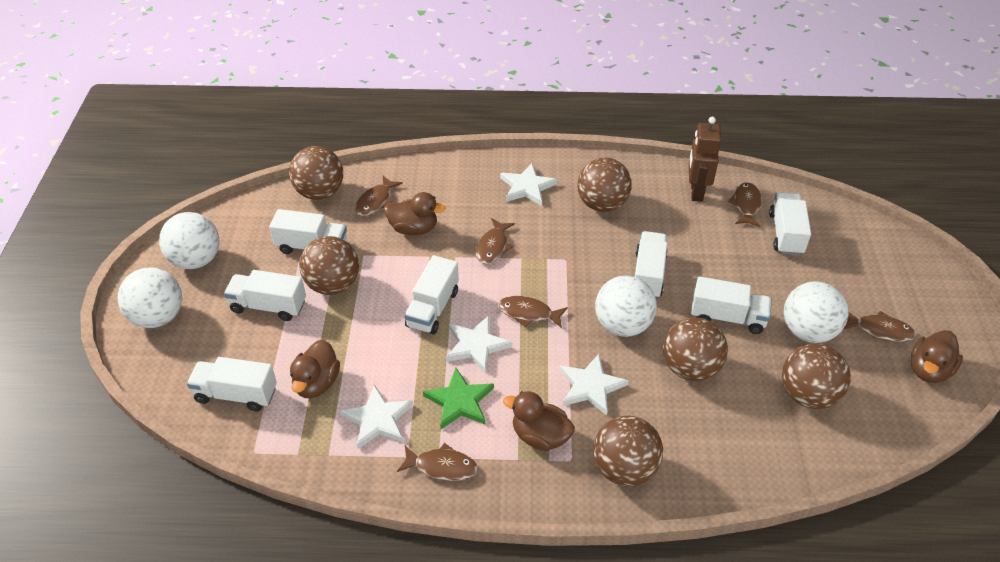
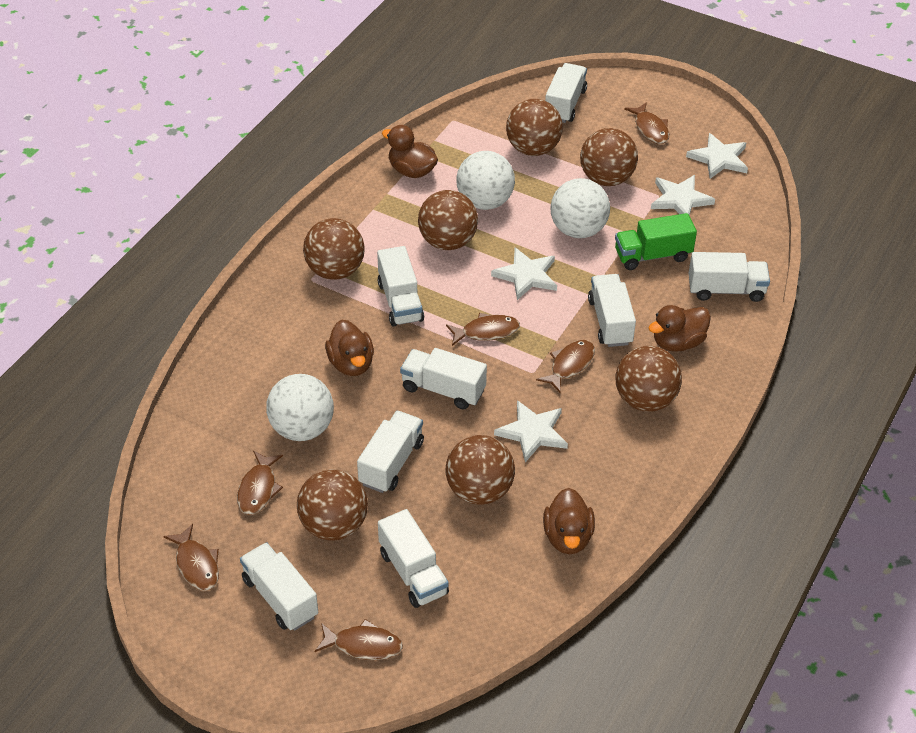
brown ball: 6 -> 7
brown robot: 1 -> 0
green star: 1 -> 0
green truck: 0 -> 1
white ball: 4 -> 3
white truck: 7 -> 8

